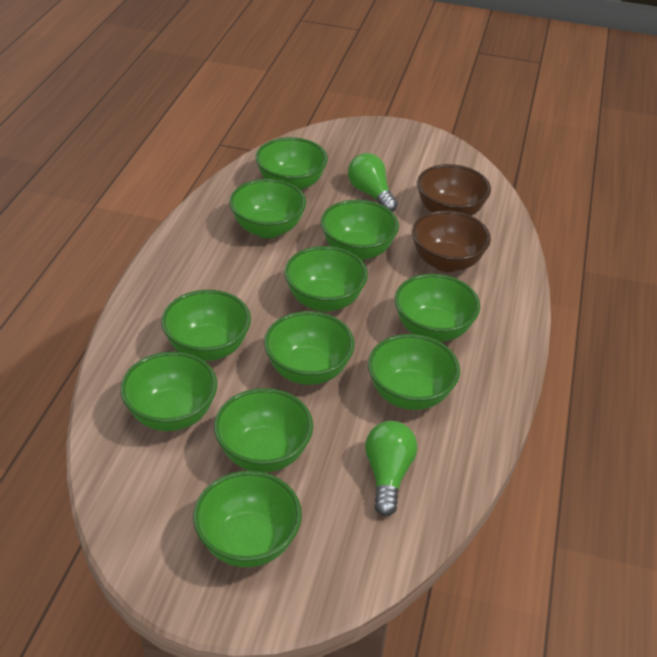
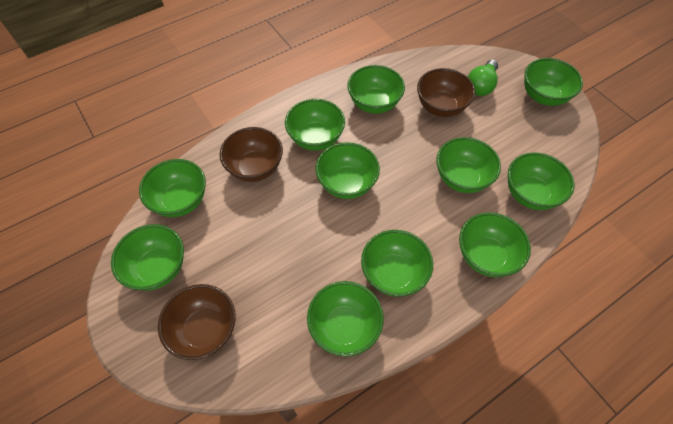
brown bowl: 2 -> 3
green light bulb: 2 -> 1

